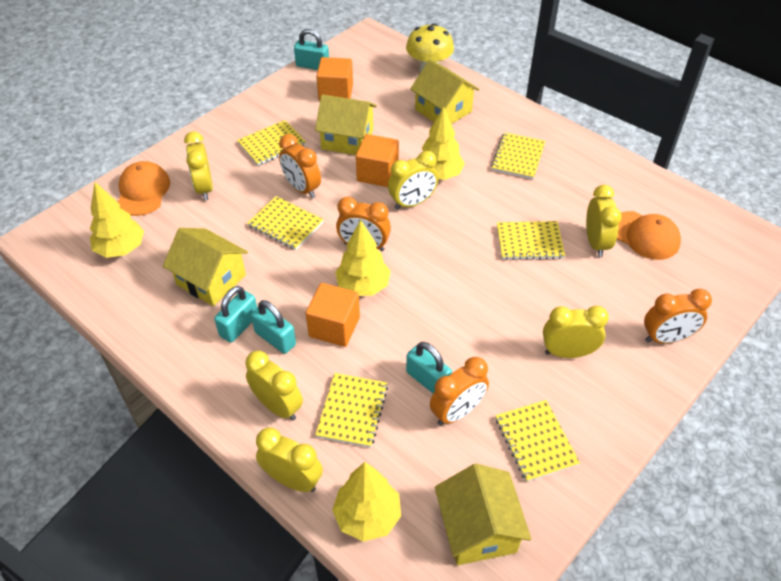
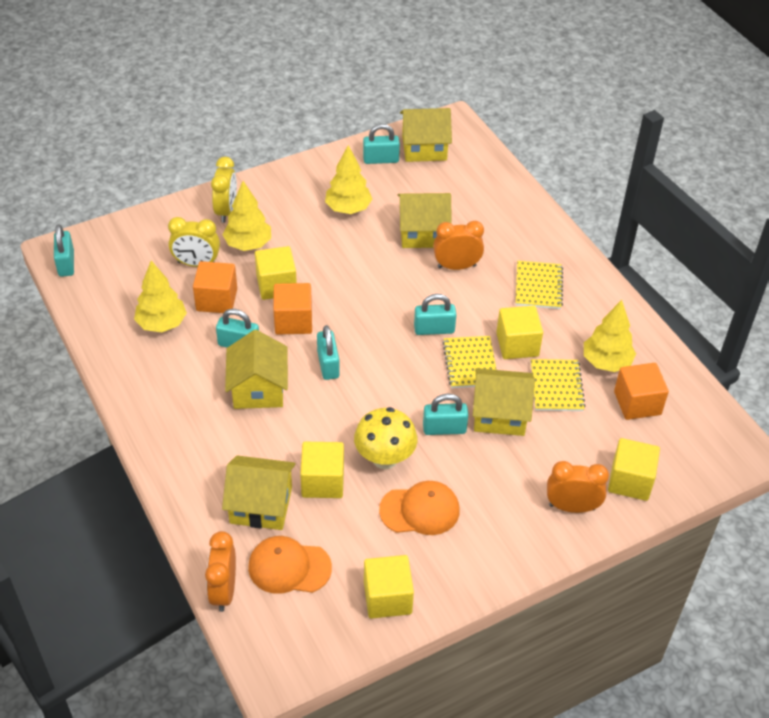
orange clock: 4 -> 3
turquoise padlock: 4 -> 6
yellow clock: 6 -> 2
yellow cube: 0 -> 5
yellow house: 4 -> 5
yellow notebook: 6 -> 3

